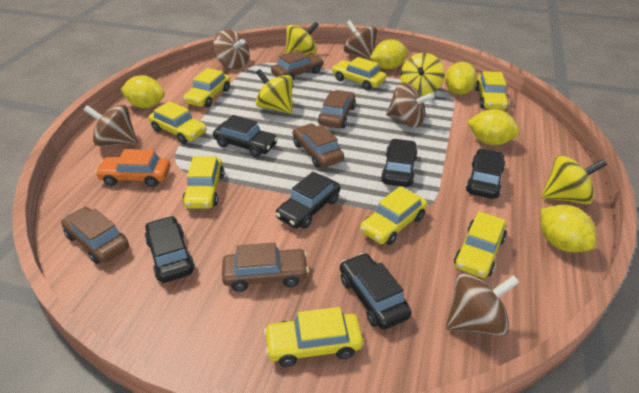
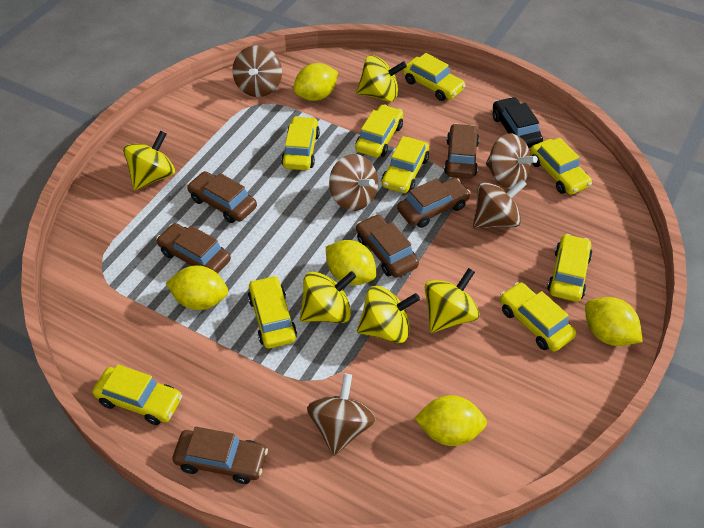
black car: 6 -> 1
brown car: 5 -> 6
orange car: 1 -> 0
yellow car: 8 -> 9
yellow spinning top: 4 -> 5

